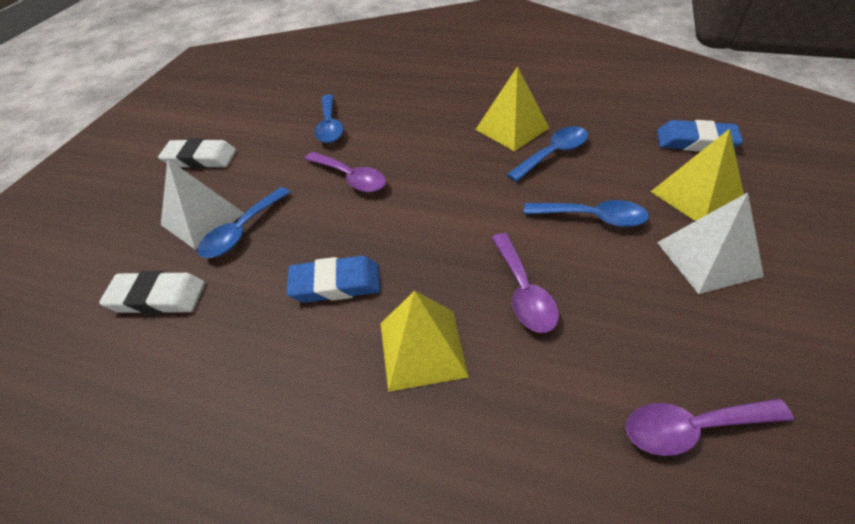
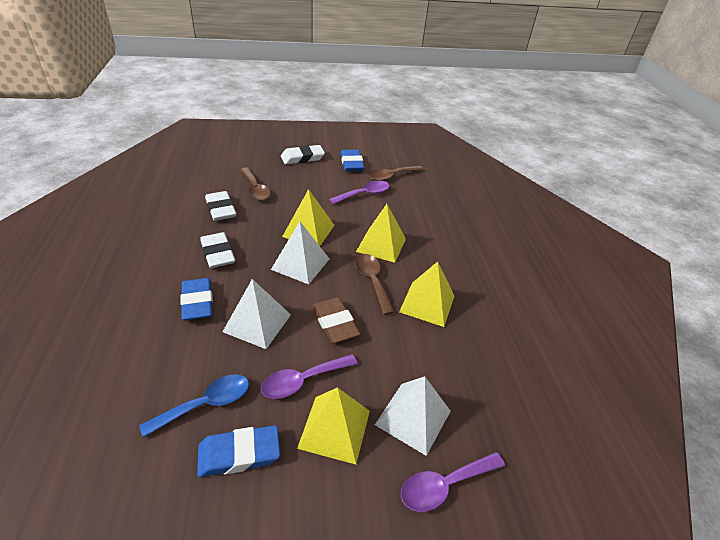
blue eraser: 2 -> 3
blue spoon: 4 -> 1
brown eraser: 0 -> 1
brown spoon: 0 -> 3
white eraser: 2 -> 3
white pyramid: 2 -> 3
yellow pyramid: 3 -> 4

